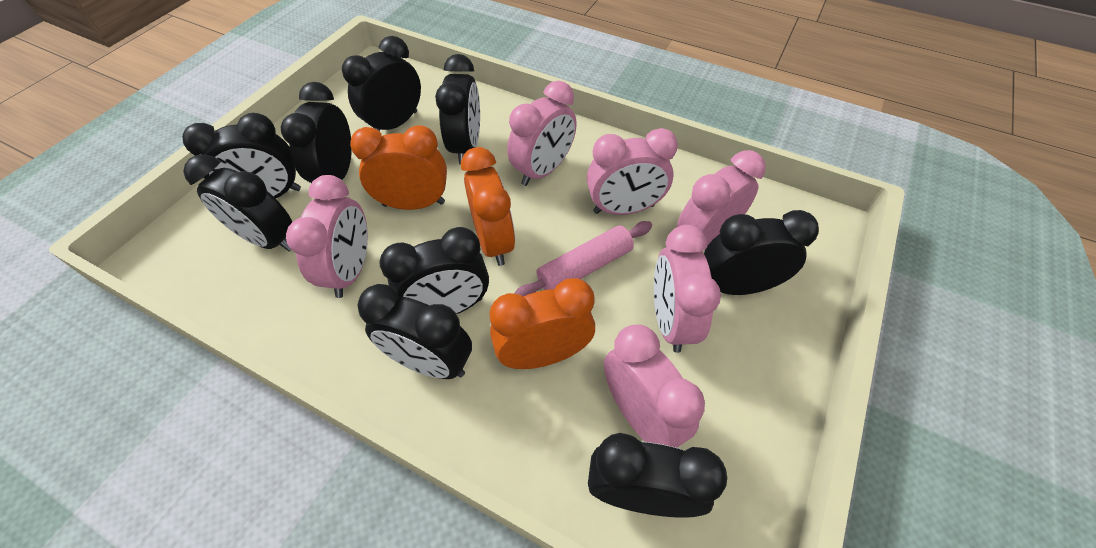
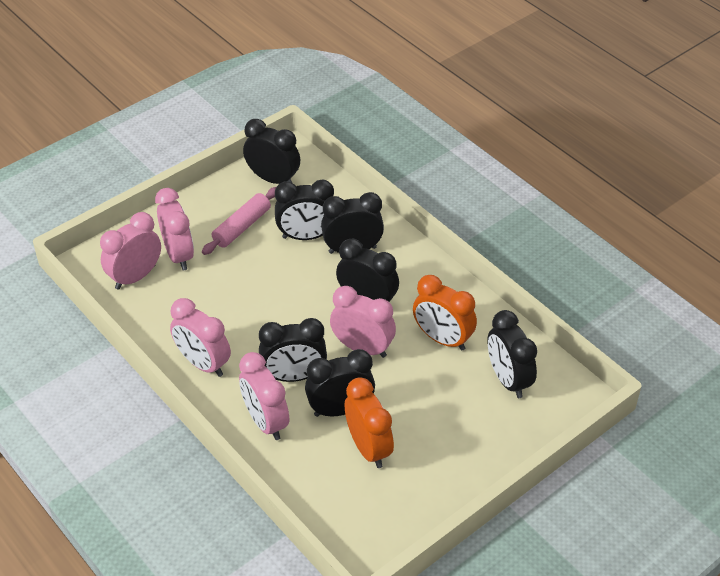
black clock: 9 -> 7
orange clock: 3 -> 2
pink clock: 6 -> 5

